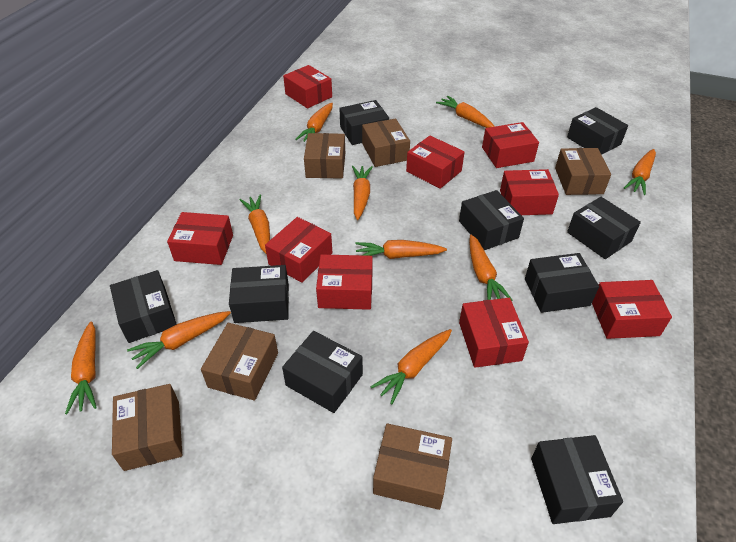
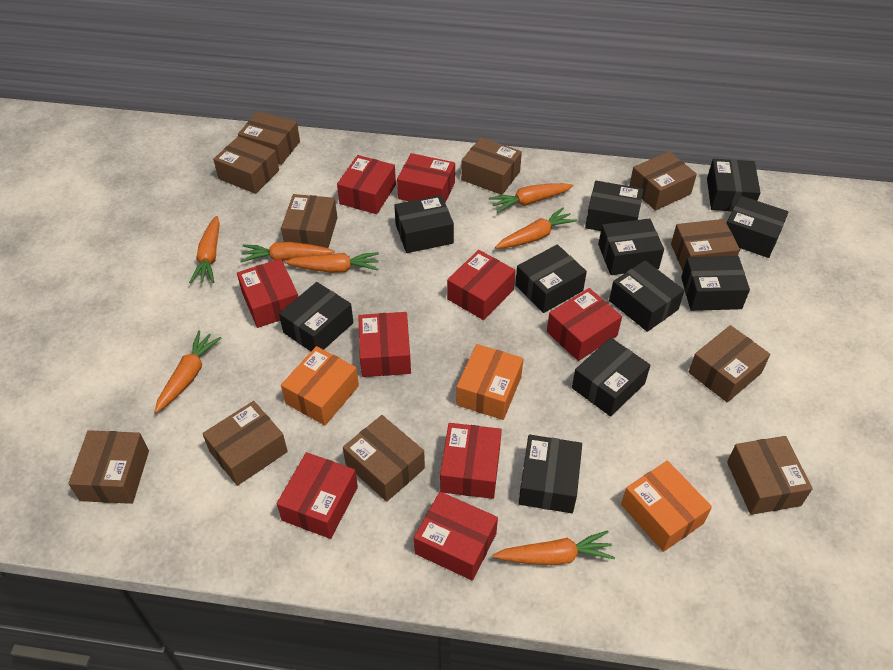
black box: 9 -> 11
brown box: 6 -> 11
orange box: 0 -> 3
orange carrot: 10 -> 7

